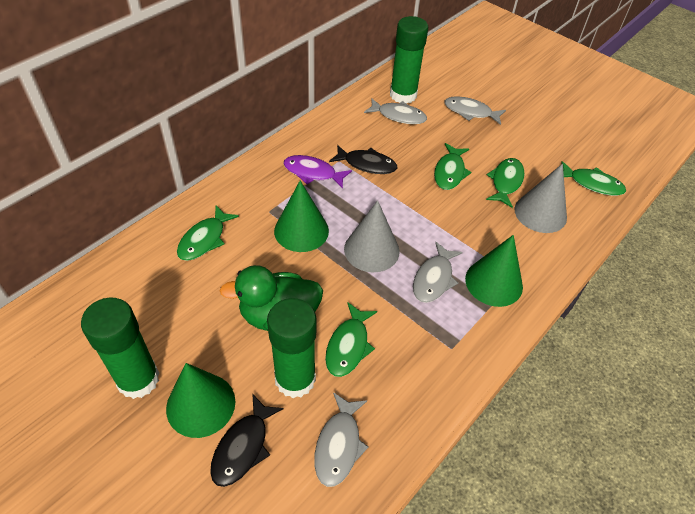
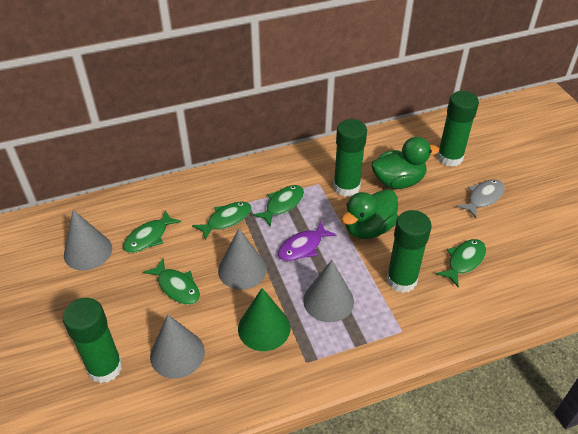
black fish: 2 -> 0
green cone: 3 -> 1
green duck: 1 -> 2
green glue stick: 3 -> 4
grey cone: 2 -> 4
grey fish: 4 -> 1

